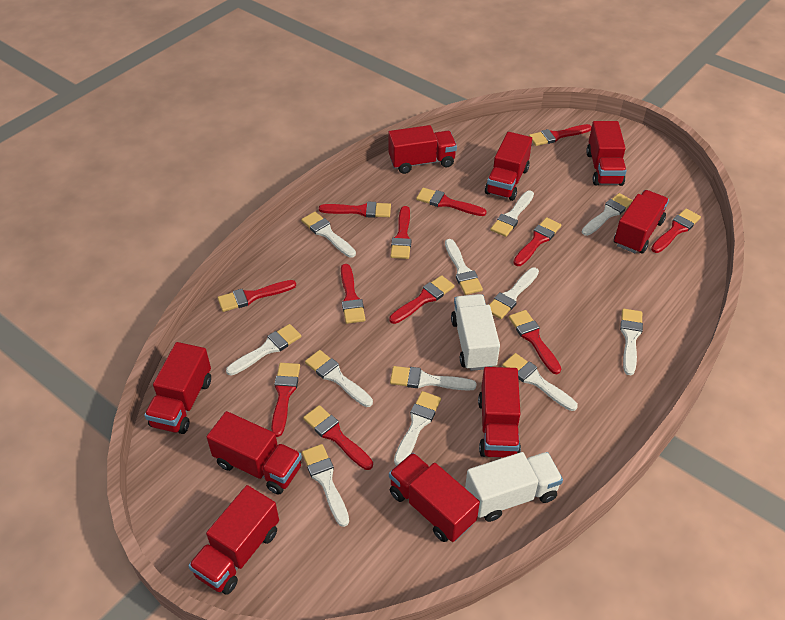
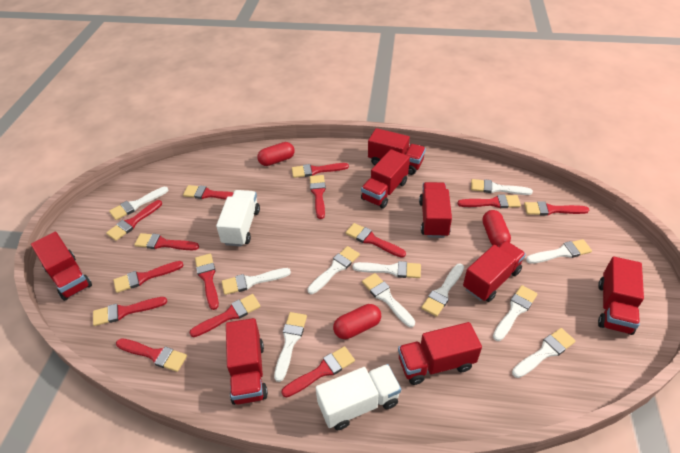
red brush: 12 -> 14
red capsule: 0 -> 3
red truck: 9 -> 8
white brush: 12 -> 11

